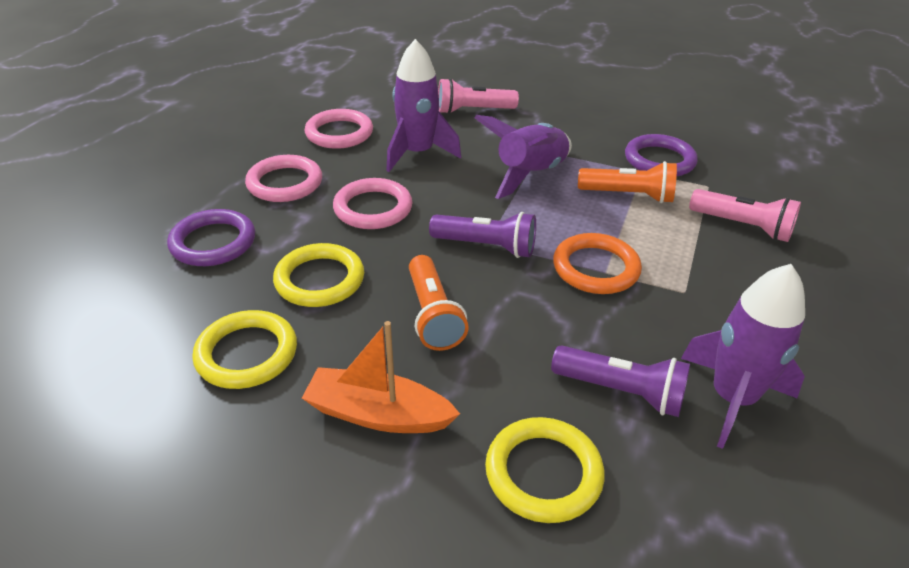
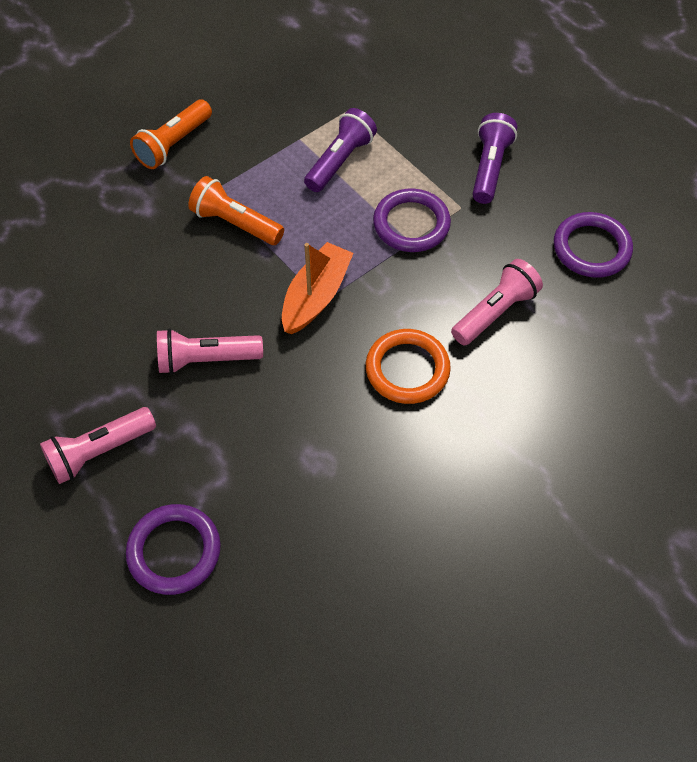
pink flashlight: 2 -> 3
pink ring: 3 -> 0
purple ring: 2 -> 3
purple rocket: 3 -> 0
yellow ring: 3 -> 0

